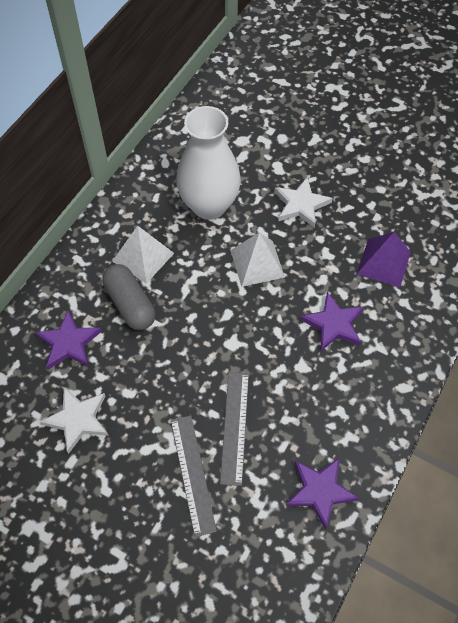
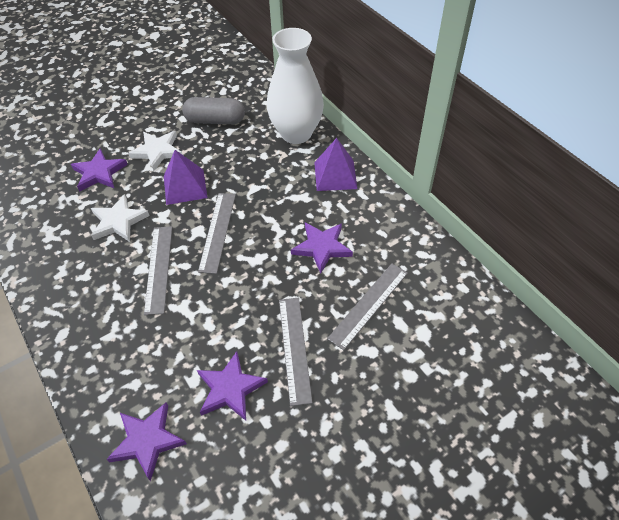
grey ruler: 2 -> 4
purple pyramid: 1 -> 2
purple star: 3 -> 4
white pyramid: 2 -> 0

